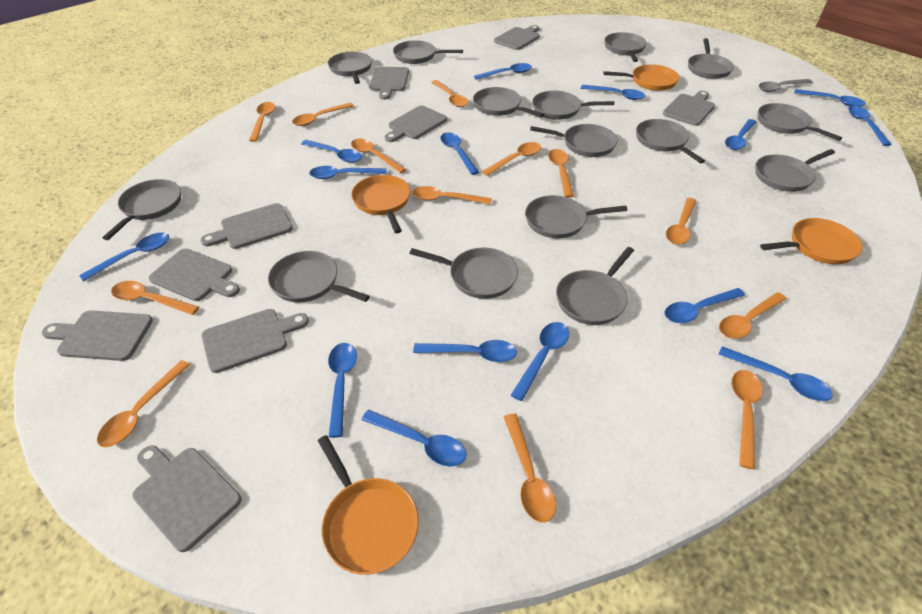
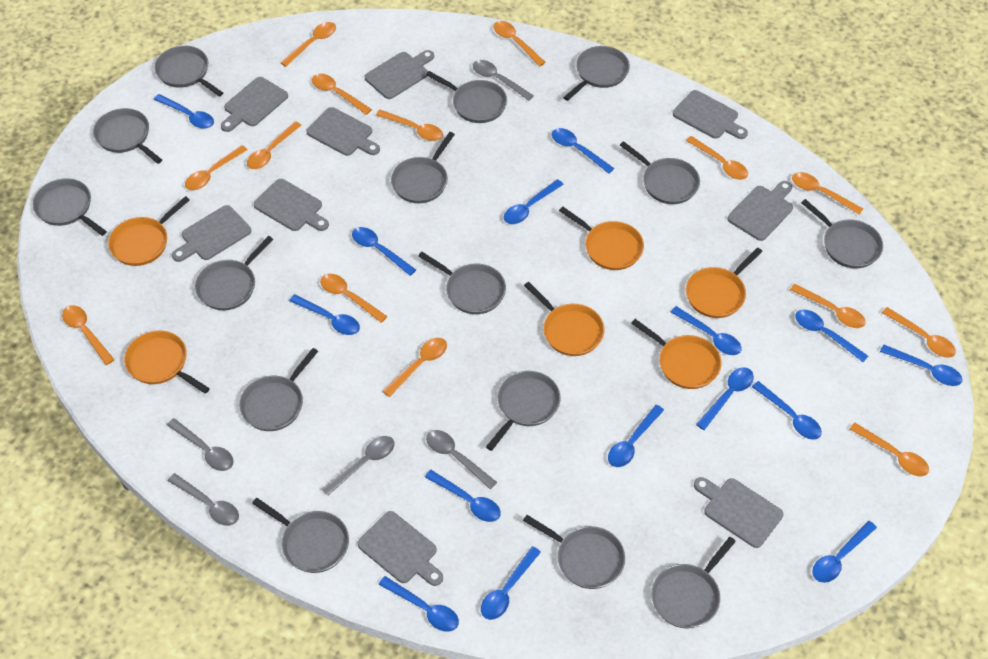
grey spoon: 1 -> 5
orange pan: 4 -> 6
orange spoon: 13 -> 14

